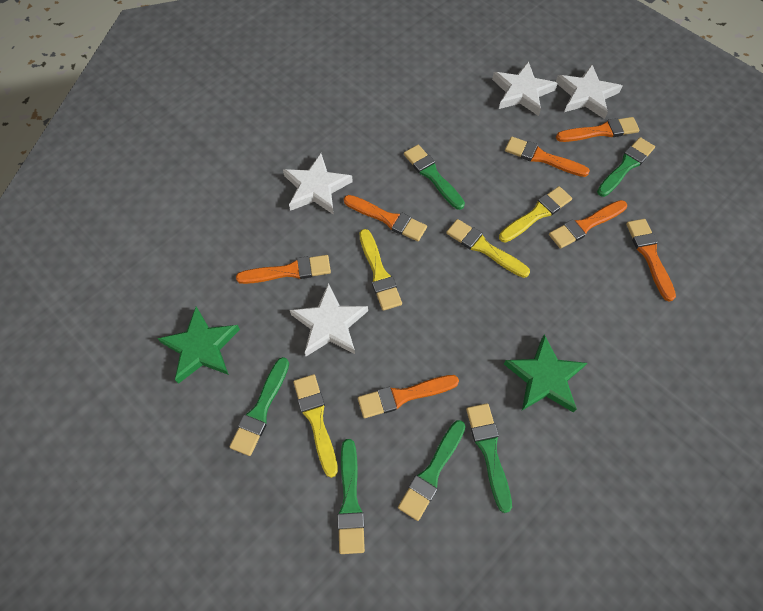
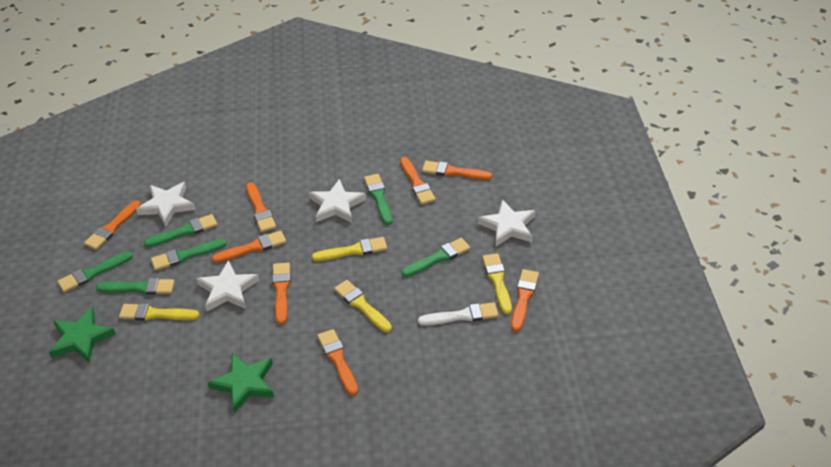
orange brush: 7 -> 8
white brush: 0 -> 1

